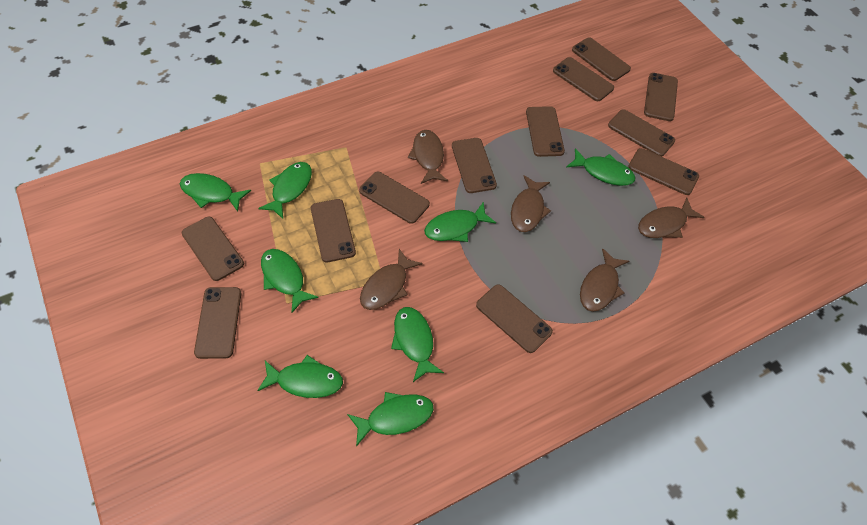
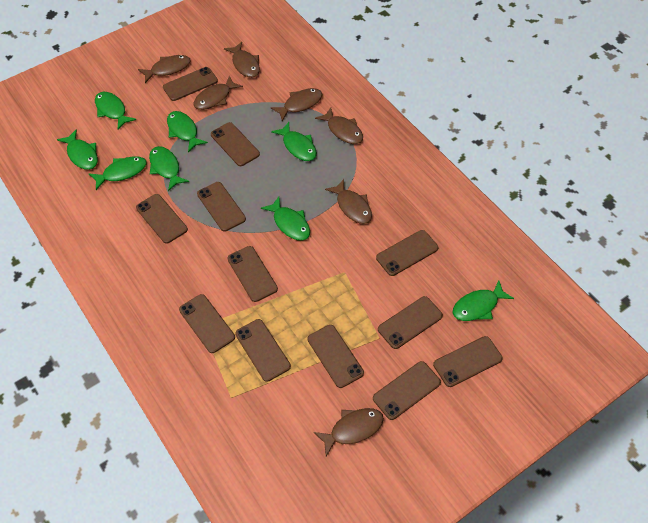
brown fish: 5 -> 7

